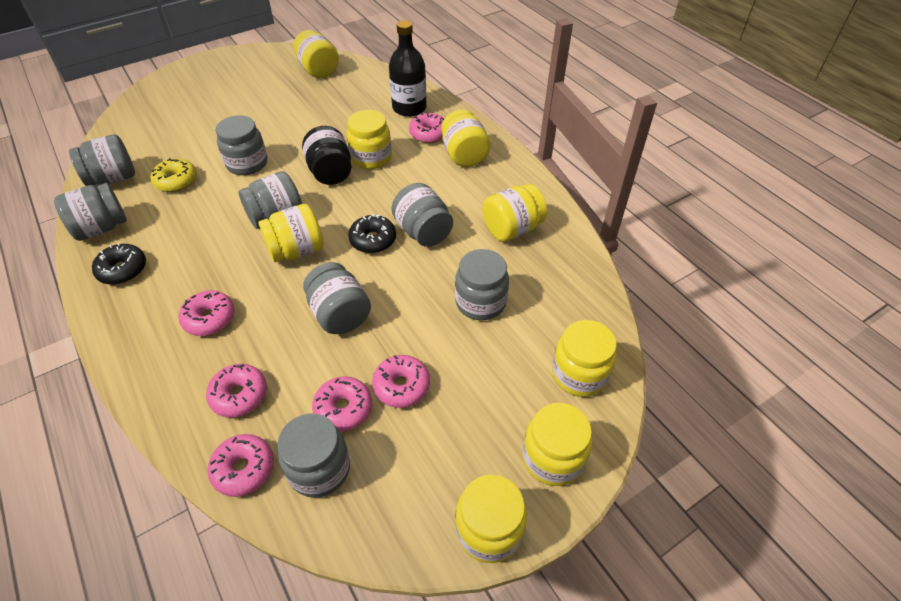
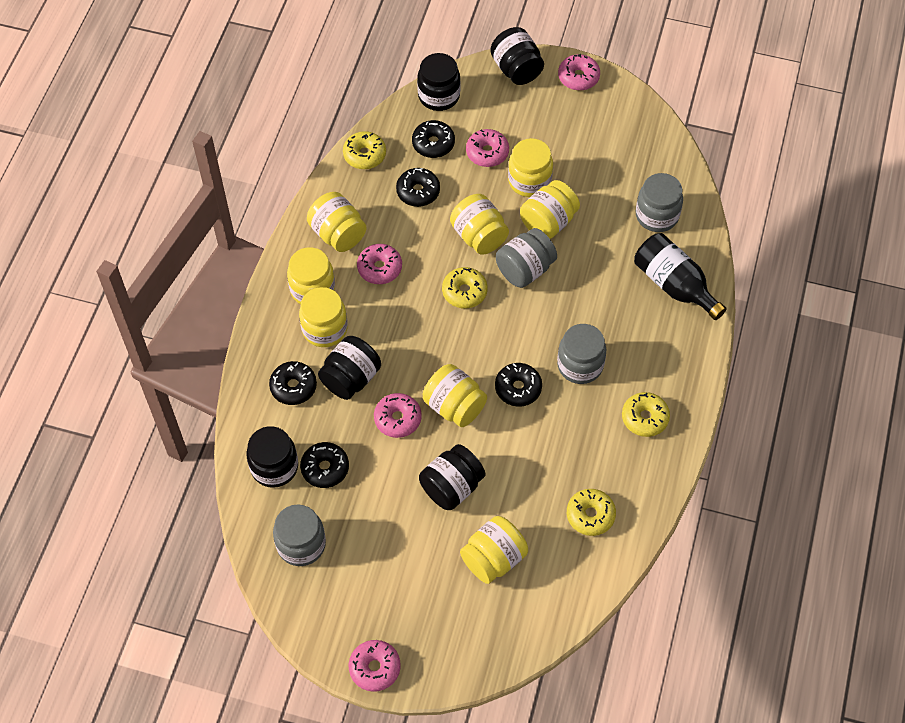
black donut: 2 -> 5
black jar: 1 -> 5
grey jar: 8 -> 4
pink donut: 6 -> 5
yellow donut: 1 -> 4

